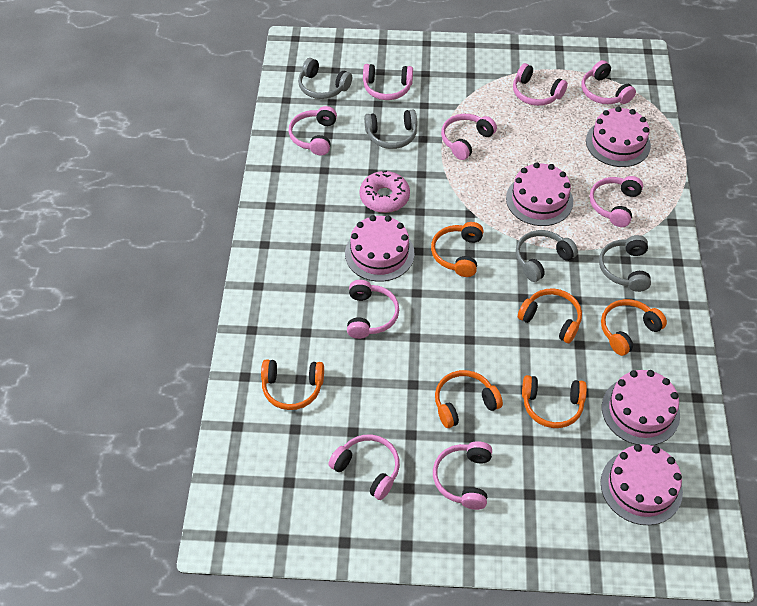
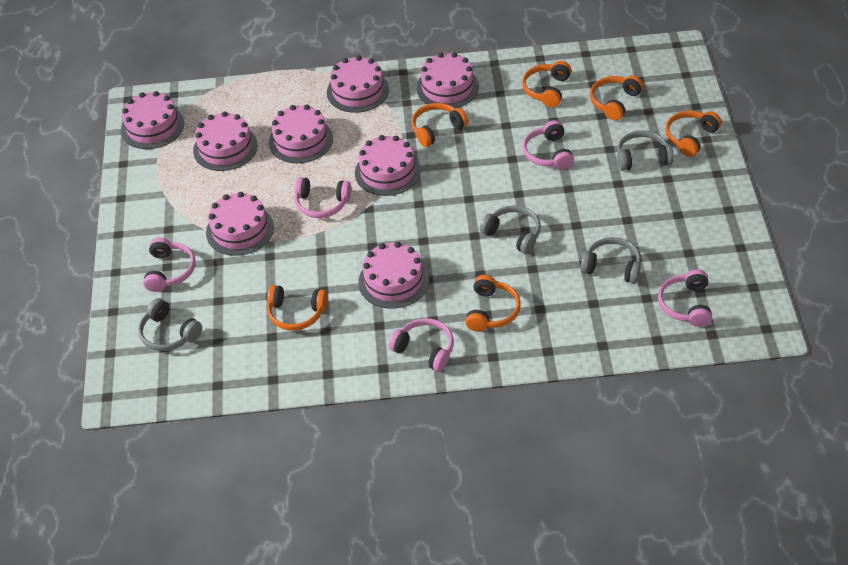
pink cake: 5 -> 8
pink donut: 1 -> 0
pink headphones: 9 -> 5

